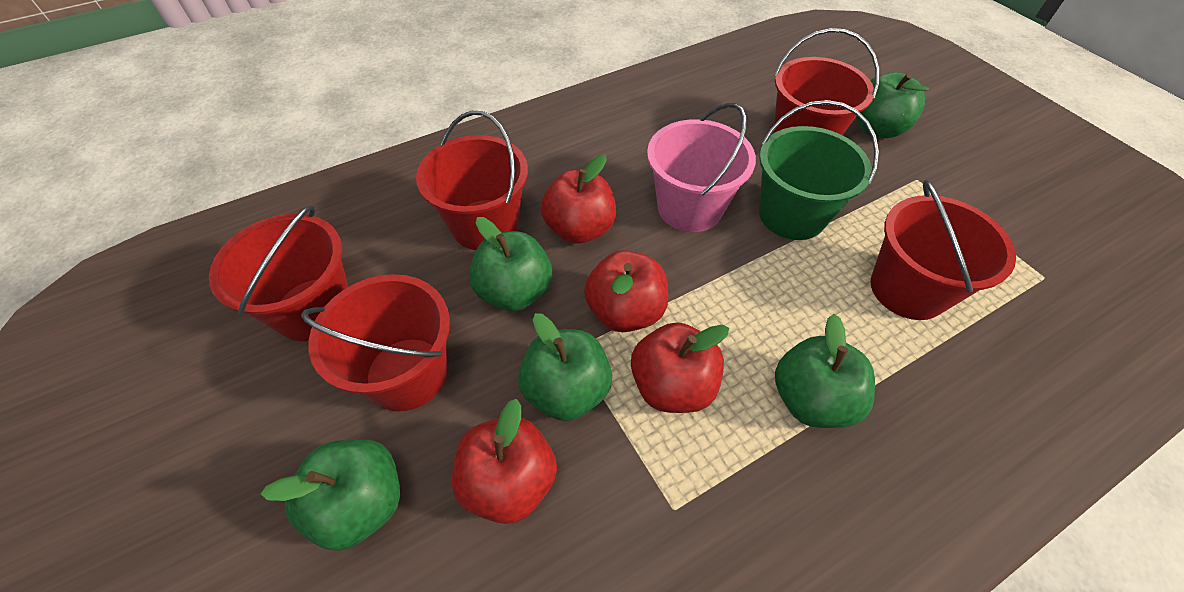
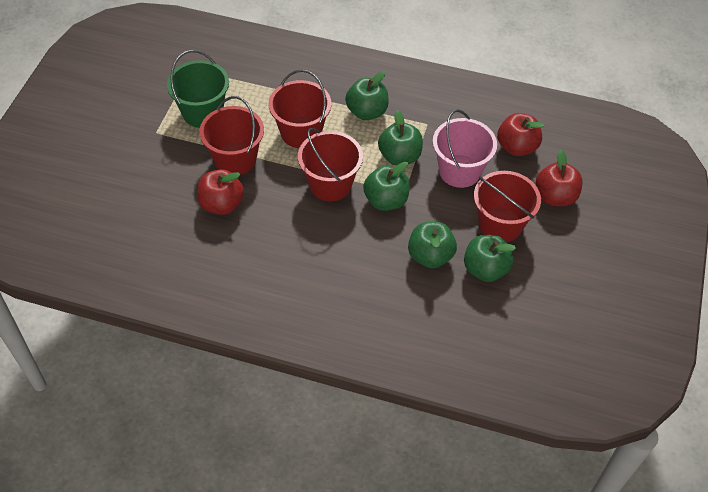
red apple: 4 -> 3
red bucket: 5 -> 4

